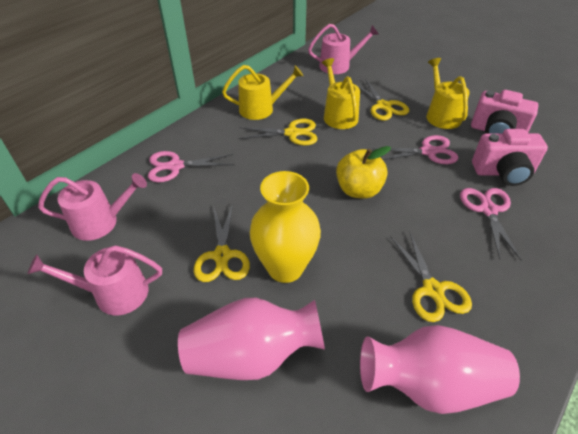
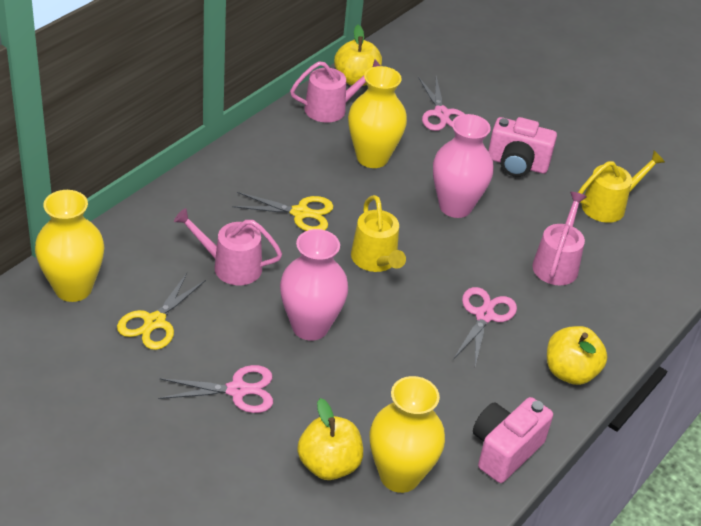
yellow apple: 1 -> 3
yellow scissors: 4 -> 2
yellow vase: 1 -> 3
yellow watering can: 3 -> 2

